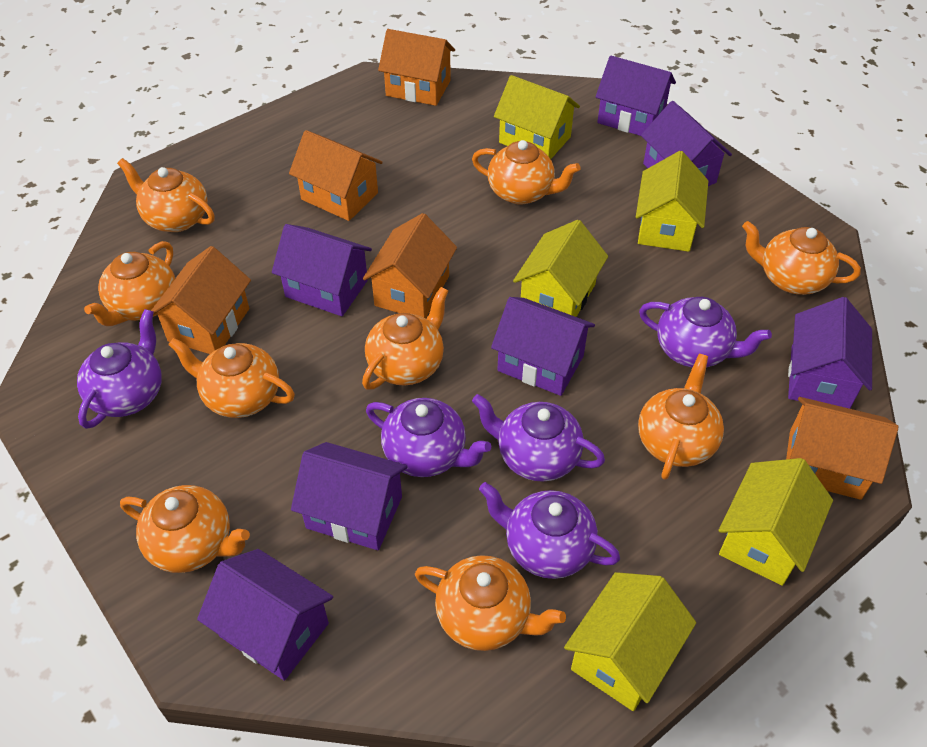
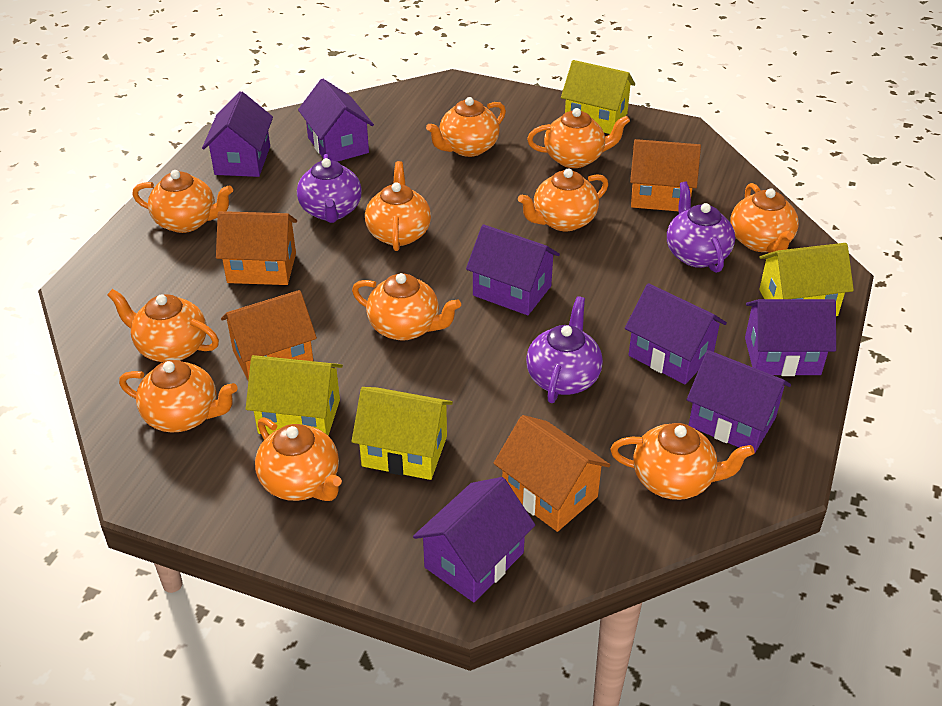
orange house: 5 -> 4
orange teapot: 9 -> 11
purple teapot: 5 -> 3
yellow house: 5 -> 4

